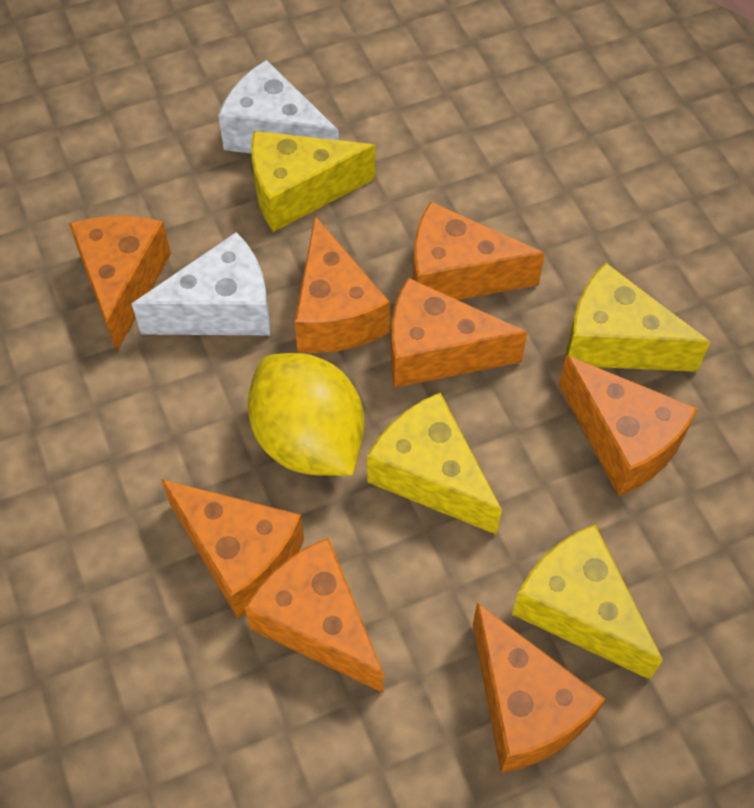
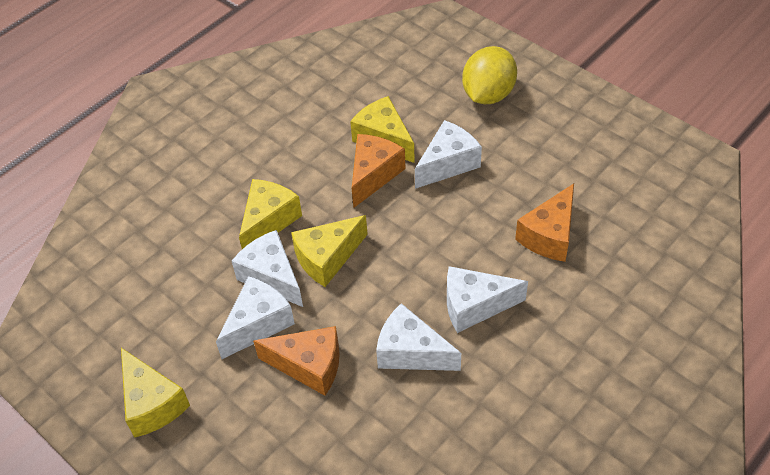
orange cheese: 8 -> 3
white cheese: 2 -> 5

